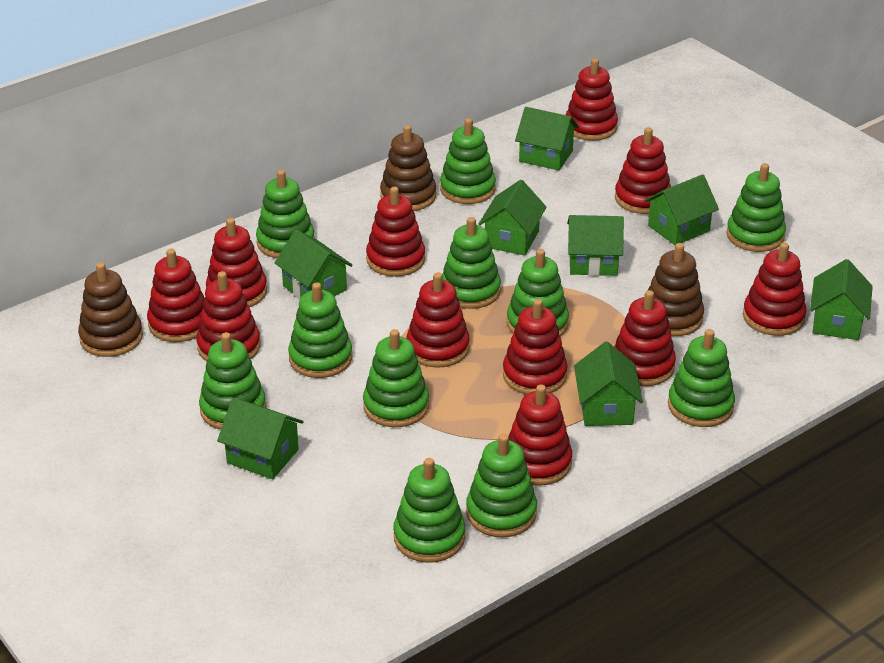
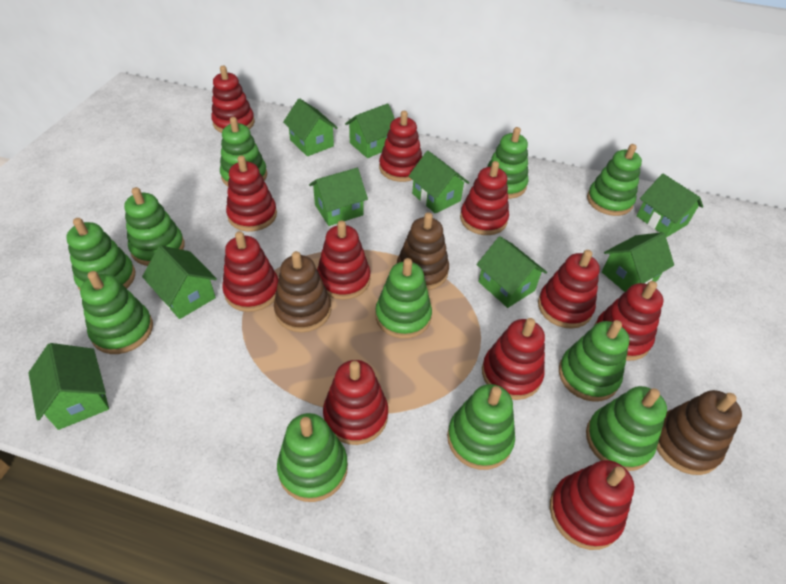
green house: 8 -> 9

